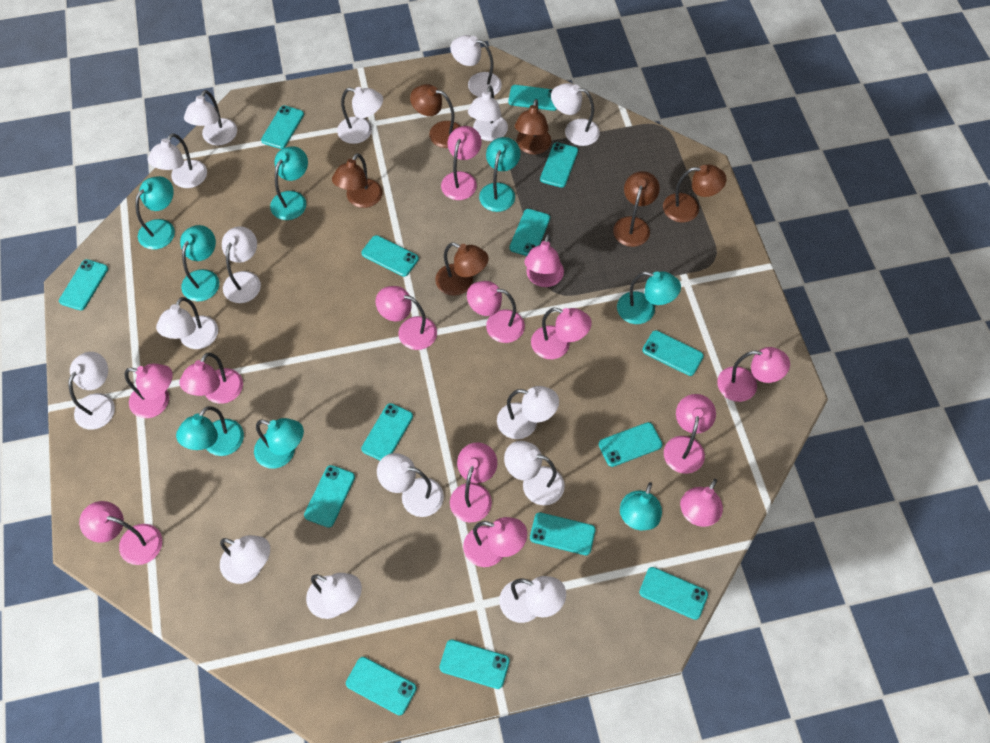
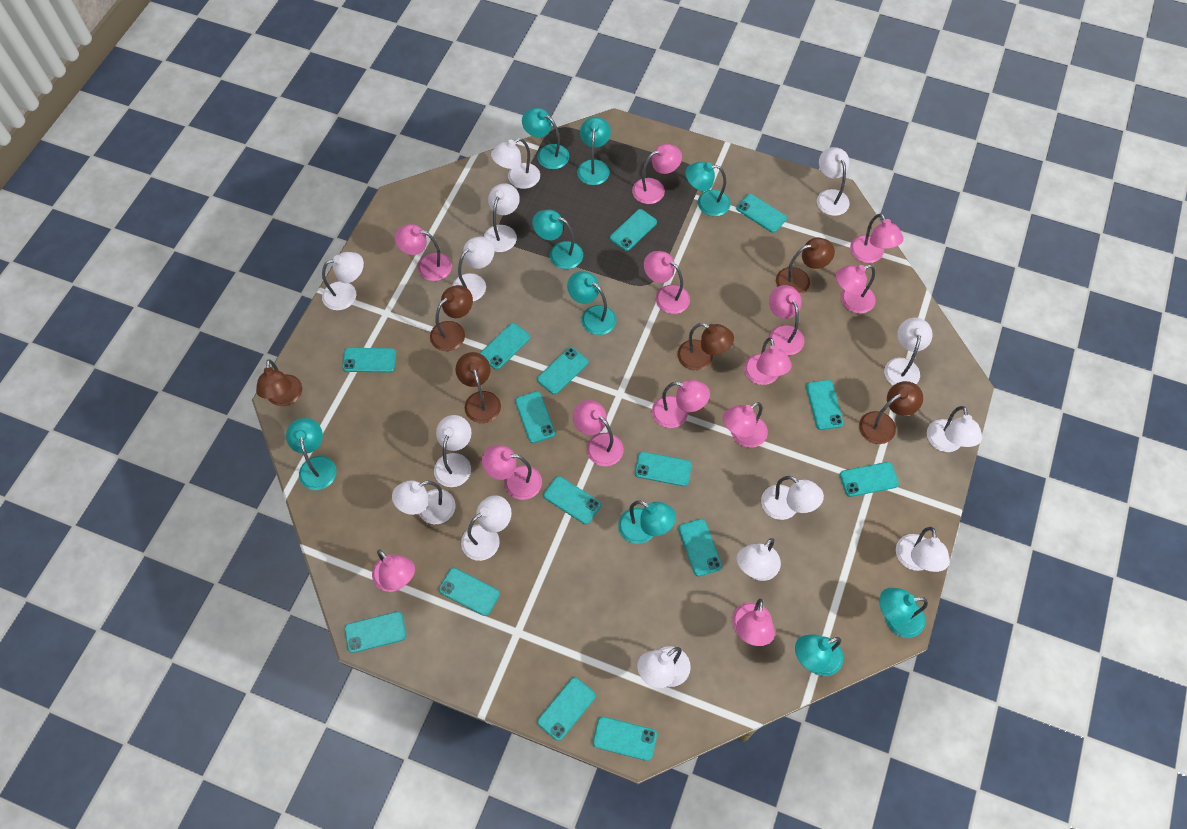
turquoise lamp: 8 -> 9
turquoise phone: 14 -> 15
white lamp: 15 -> 14

